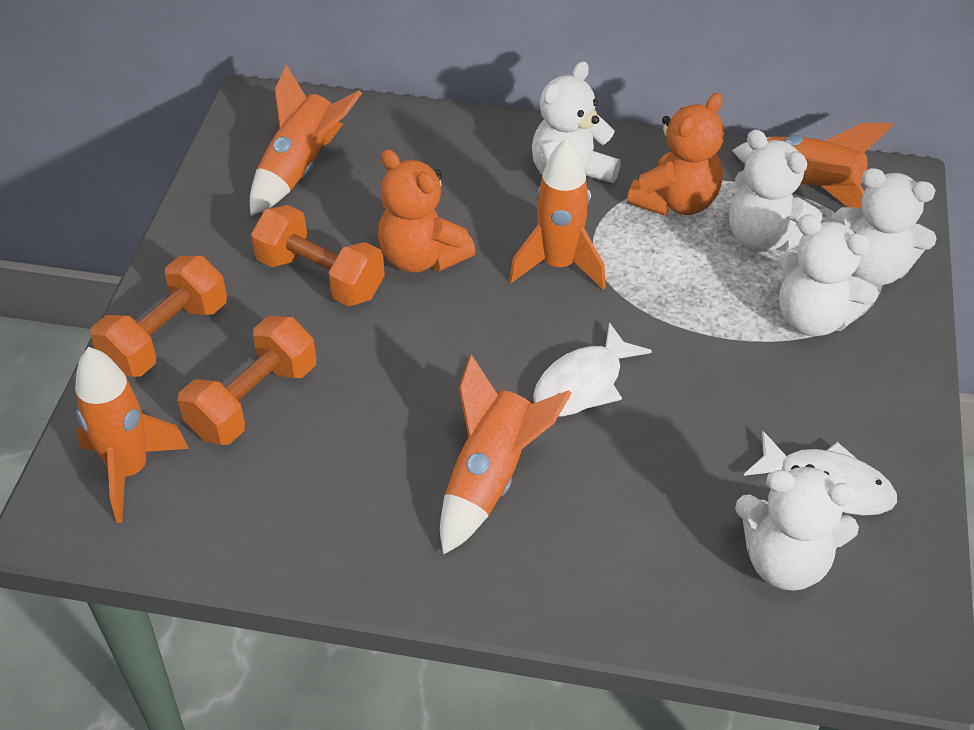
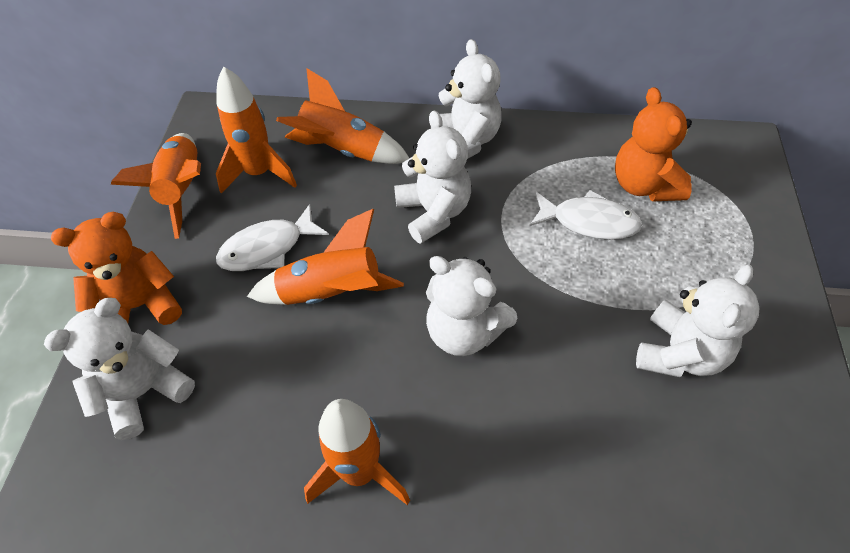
orange dumbbell: 3 -> 0

